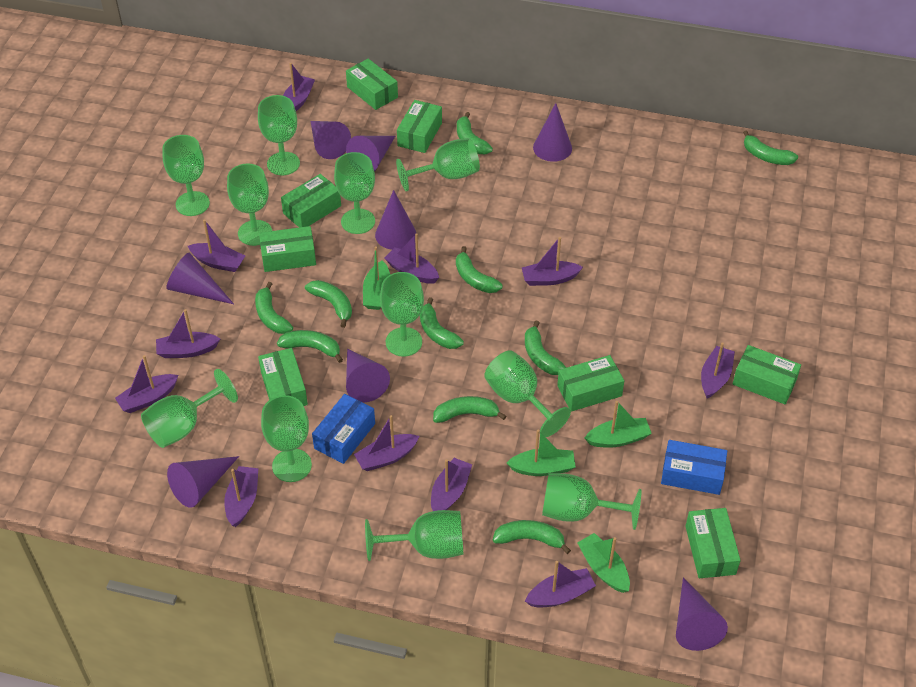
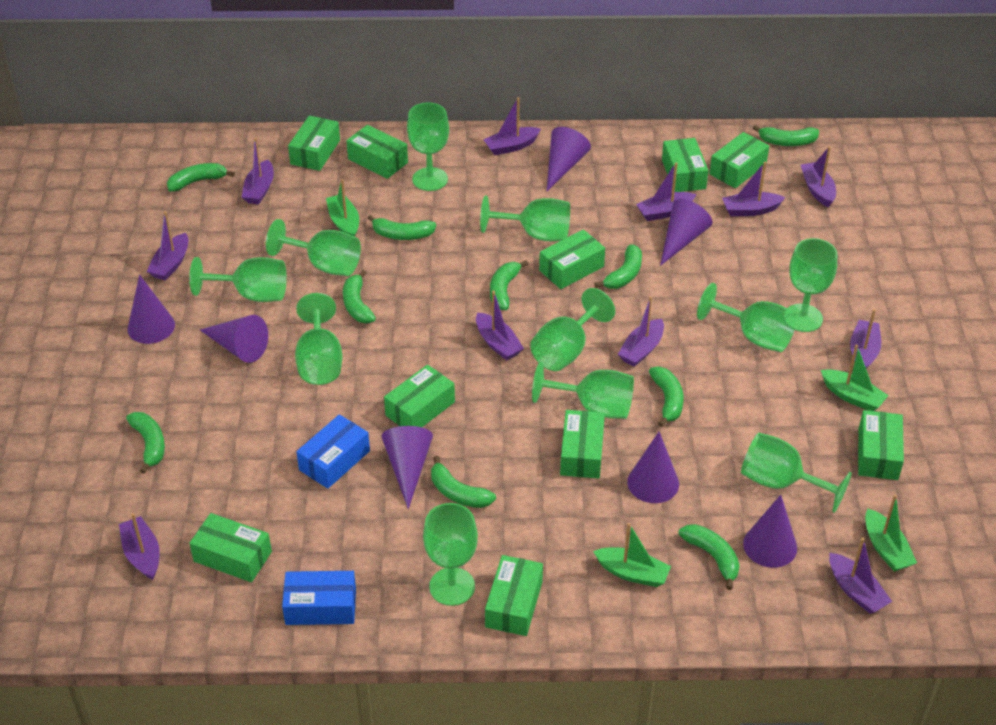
green box: 8 -> 10
purple cone: 8 -> 7

